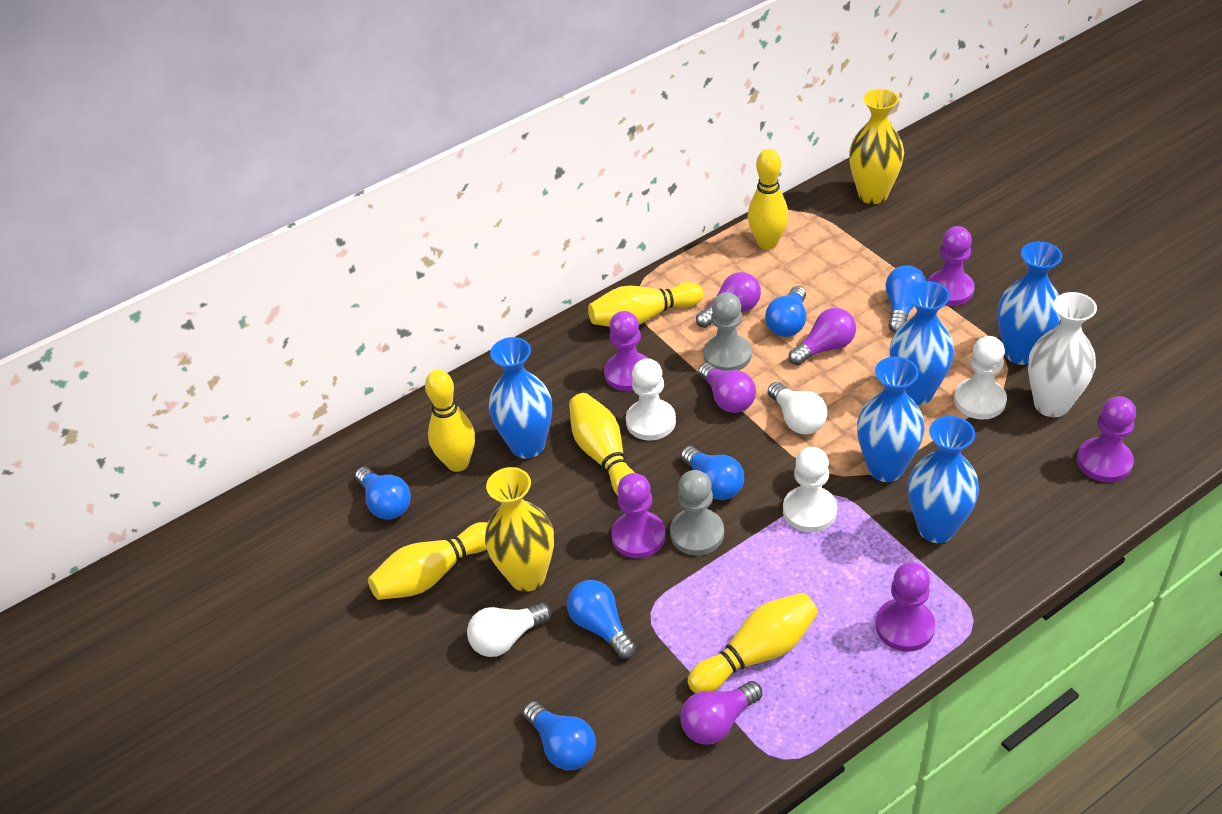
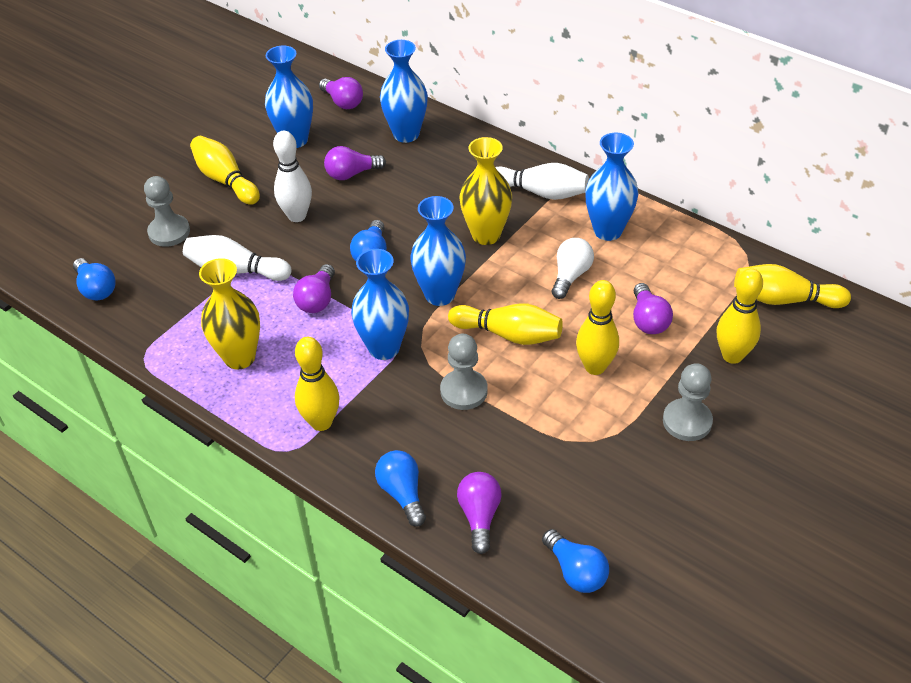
blue light bulb: 6 -> 4
grey pawn: 2 -> 3
purple light bulb: 4 -> 5
purple pawn: 5 -> 0
white bowling pin: 0 -> 3
white light bulb: 2 -> 1
white pawn: 3 -> 0
white vase: 1 -> 0

